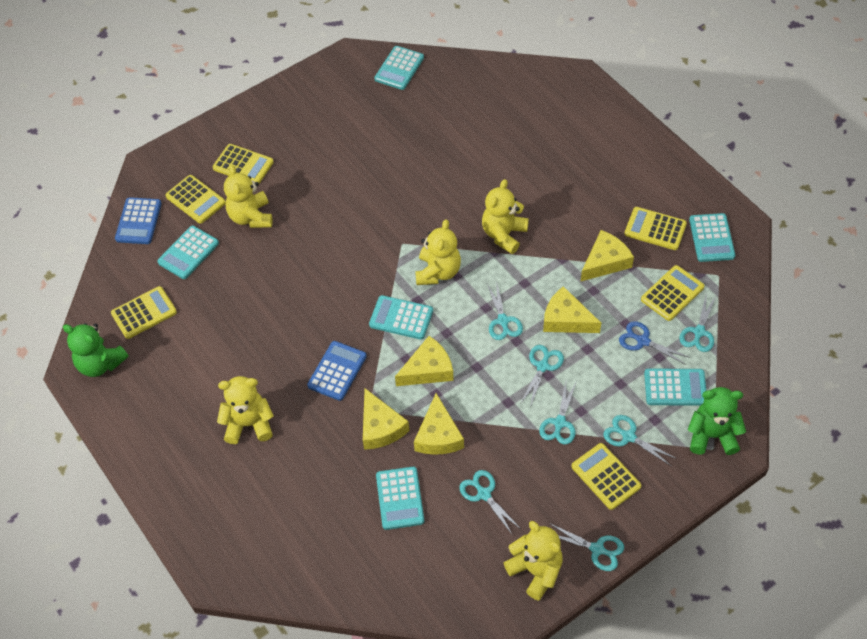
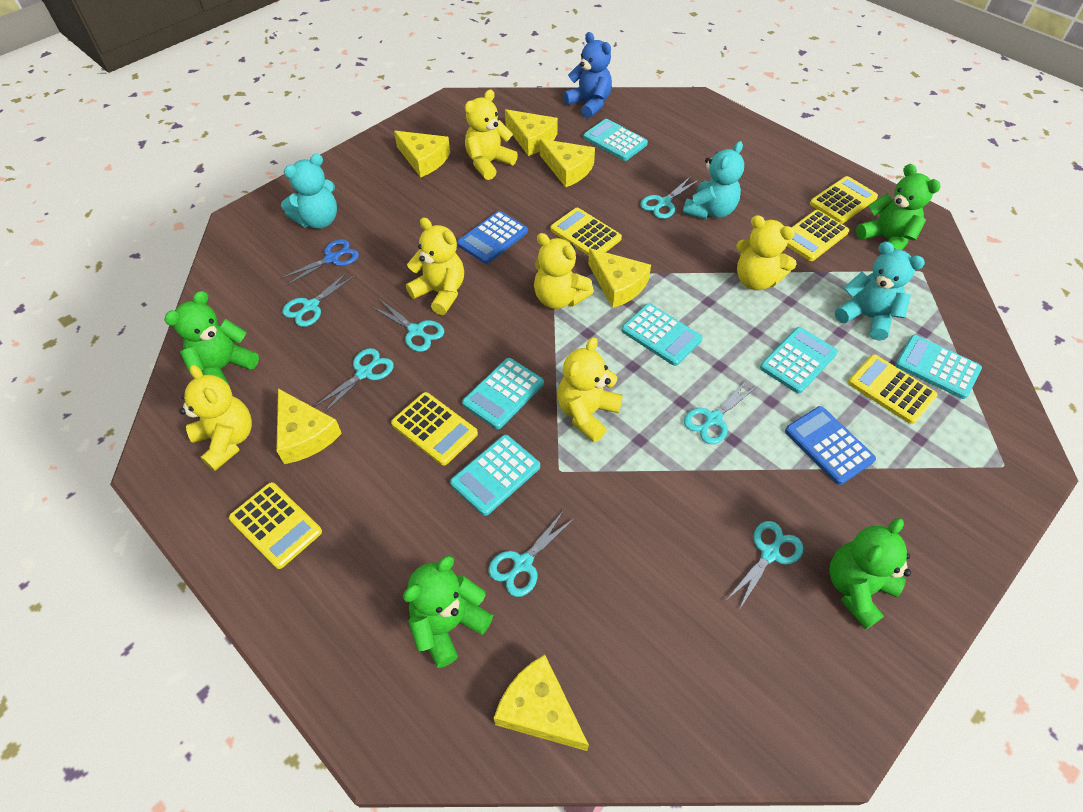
blue teddy bear: 0 -> 1
green teddy bear: 2 -> 4
turquoise teddy bear: 0 -> 3
yellow cheese: 5 -> 6
yellow teddy bear: 5 -> 6

